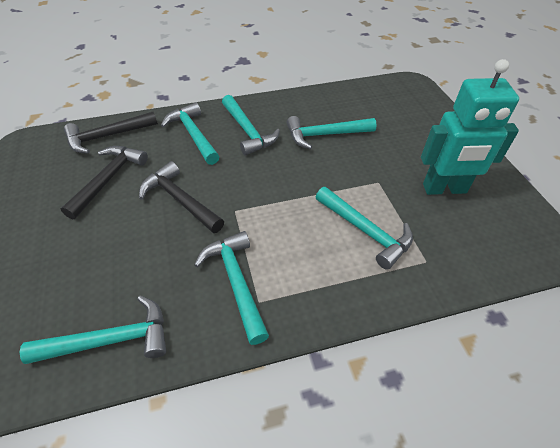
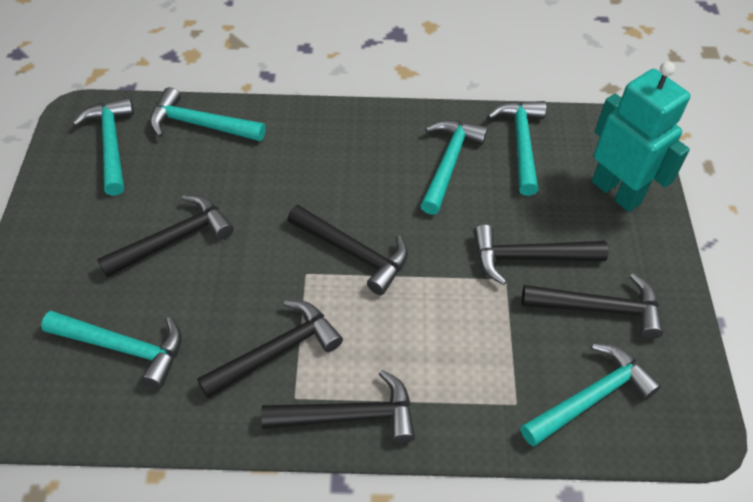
black hammer: 3 -> 6

